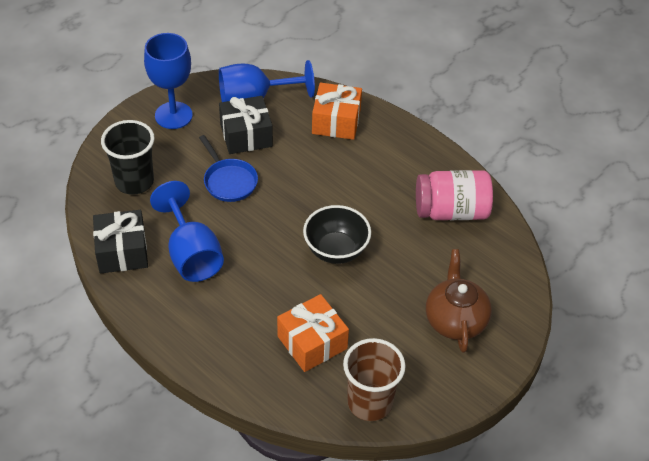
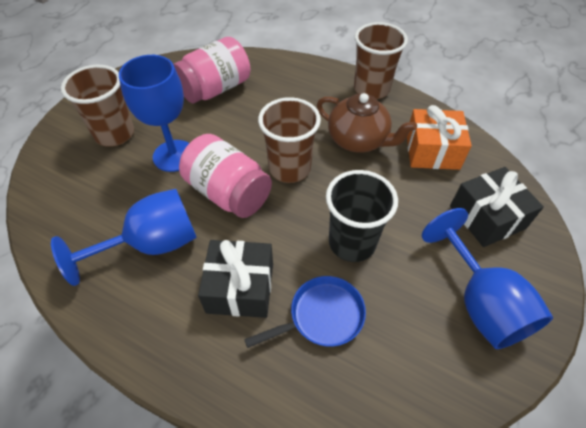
black bowl: 1 -> 0
brown cup: 1 -> 3
orange gift: 2 -> 1
pink jar: 1 -> 2

